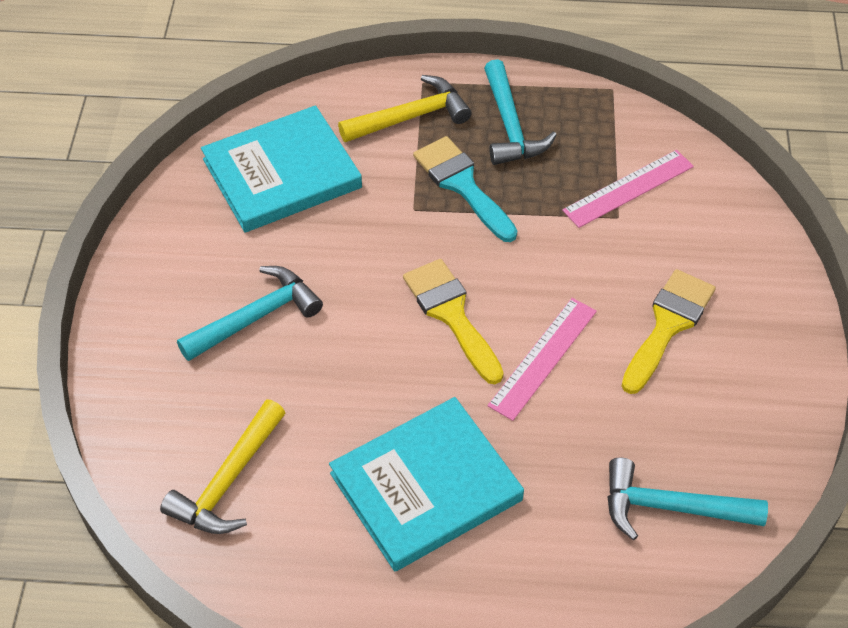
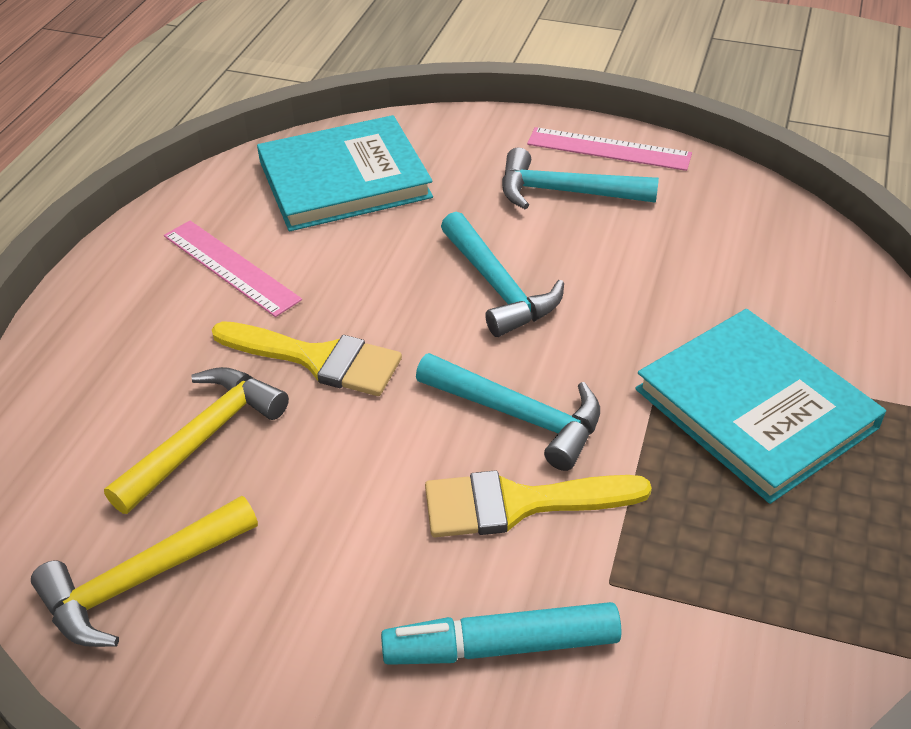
turquoise brush: 1 -> 0
turquoise marker: 0 -> 1

